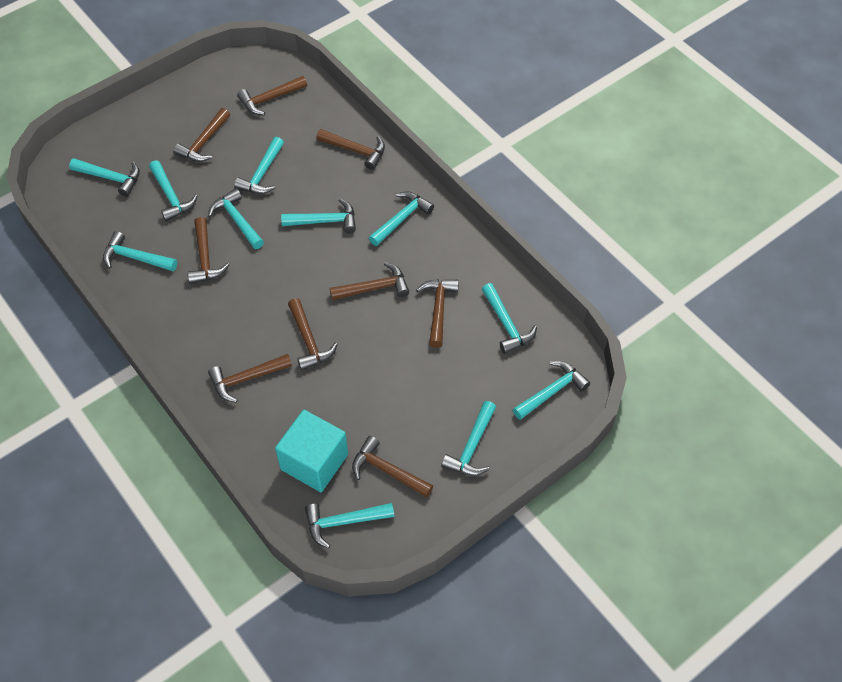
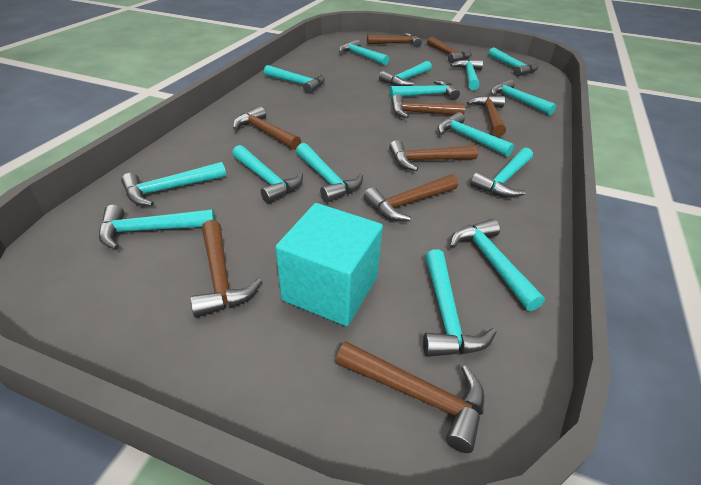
turquoise hammer: 11 -> 15

